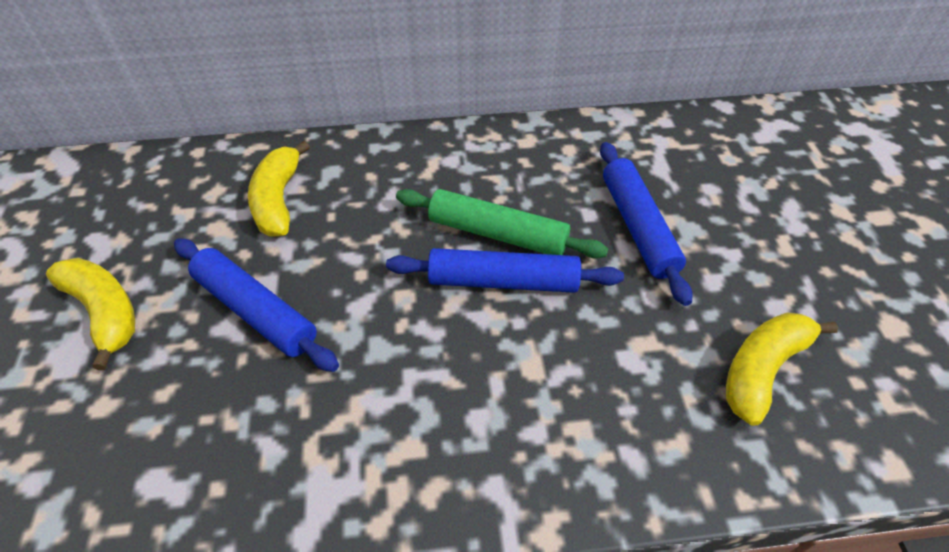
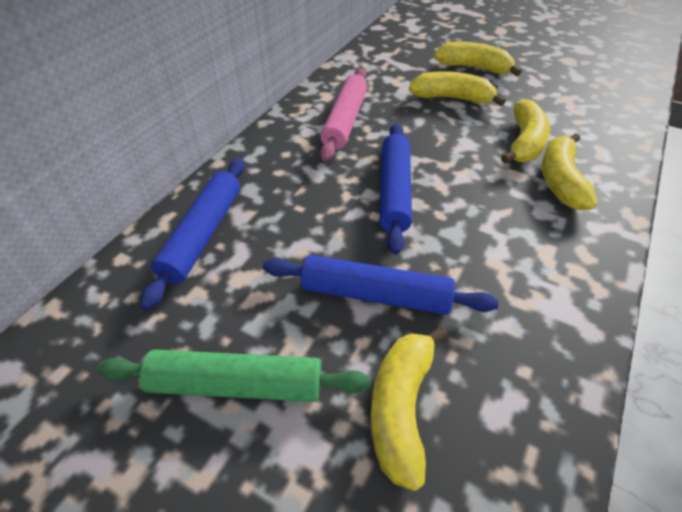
pink rolling pin: 0 -> 1
yellow banana: 3 -> 5

